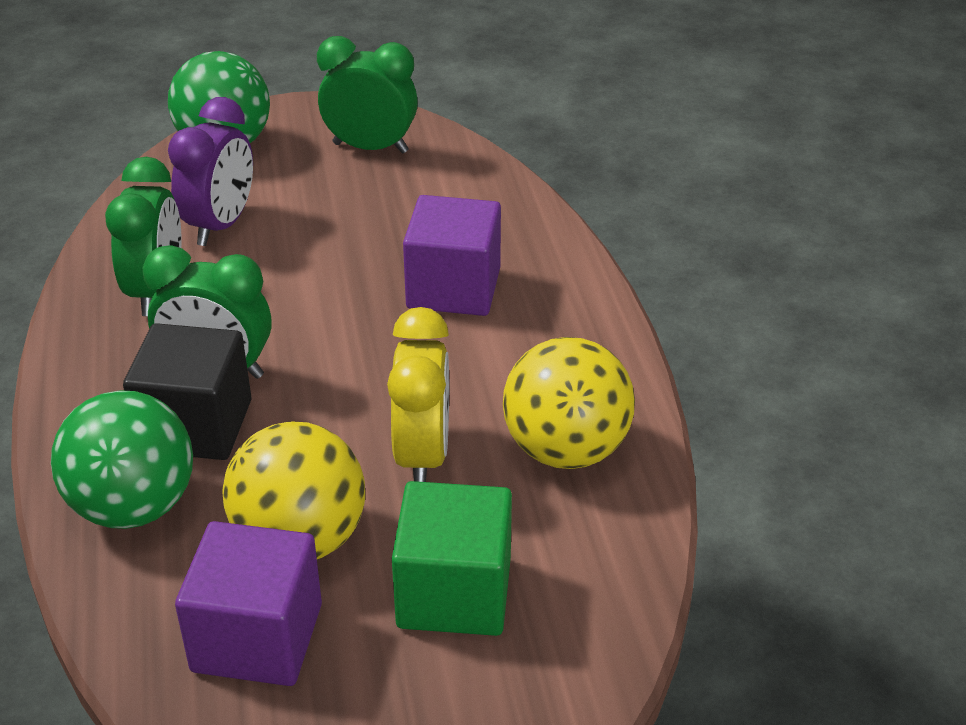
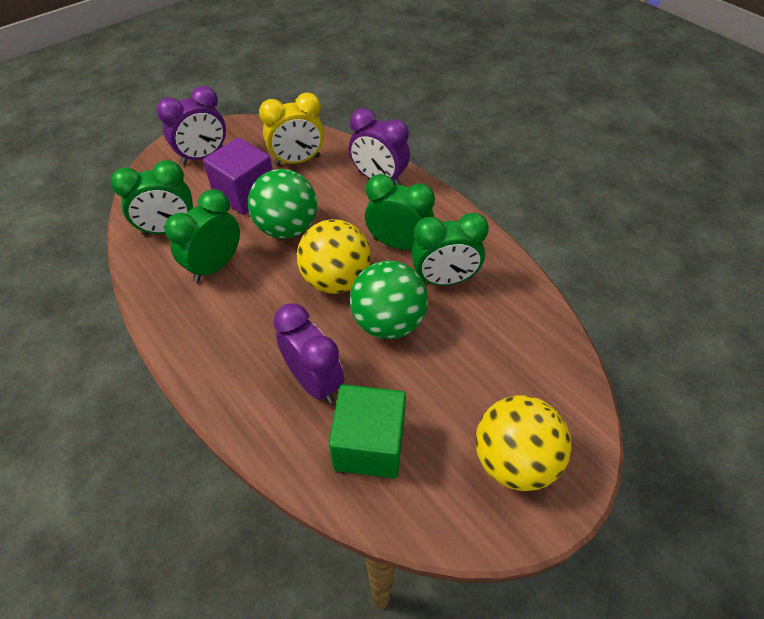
black cube: 1 -> 0
green clock: 3 -> 4
purple clock: 1 -> 3
purple cube: 2 -> 1

